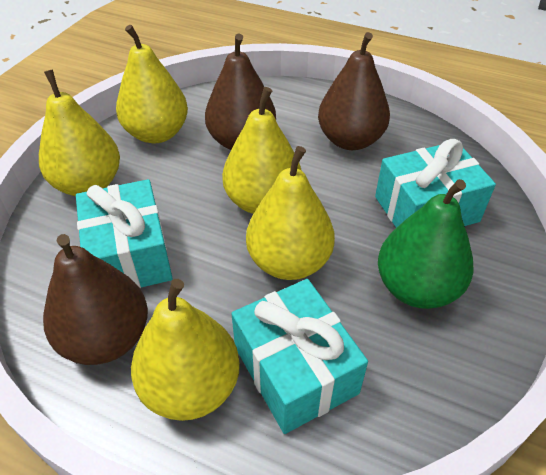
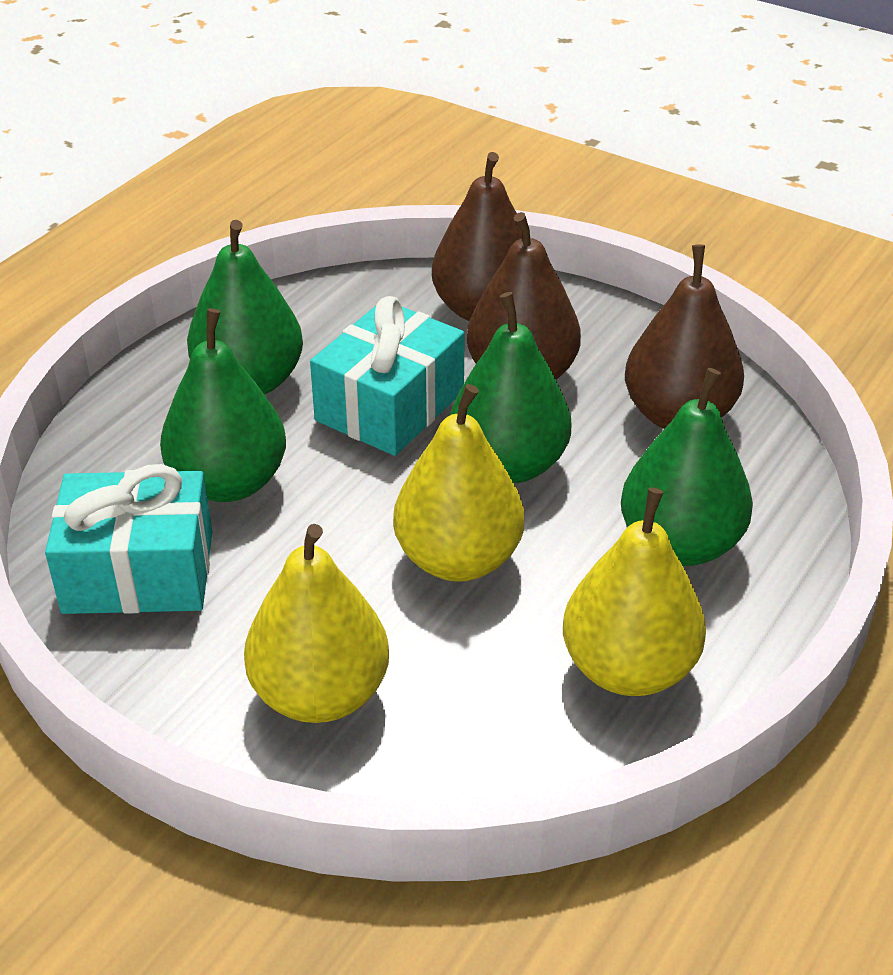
green pear: 1 -> 4
turquoise gift: 3 -> 2
yellow pear: 5 -> 3

